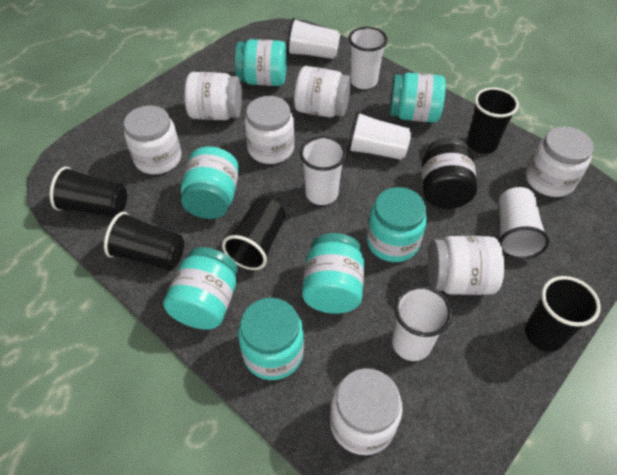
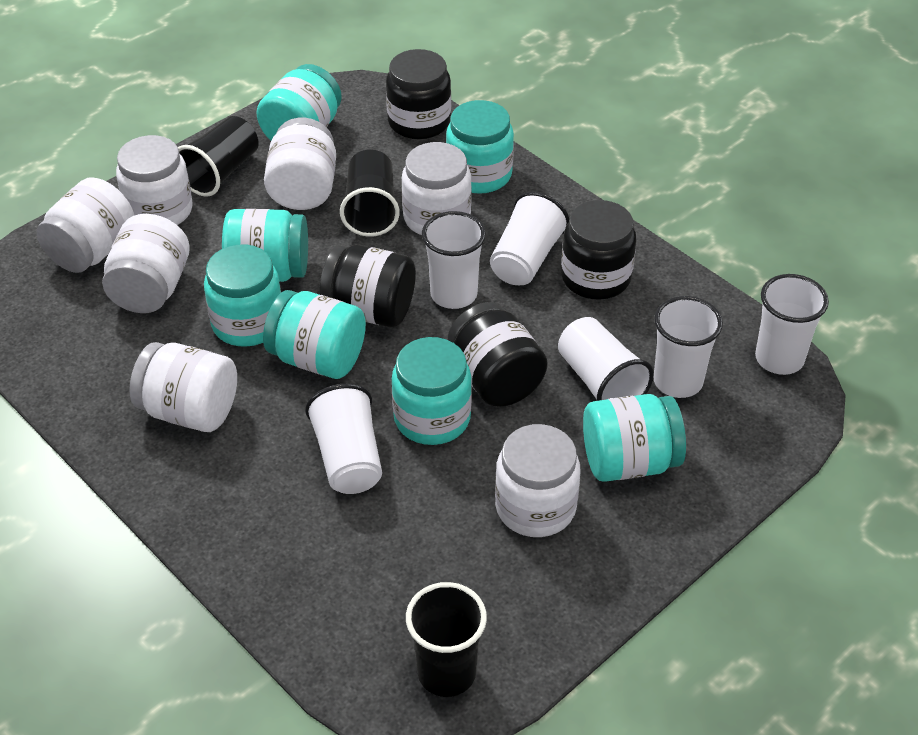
black cup: 5 -> 3
black jar: 1 -> 4

